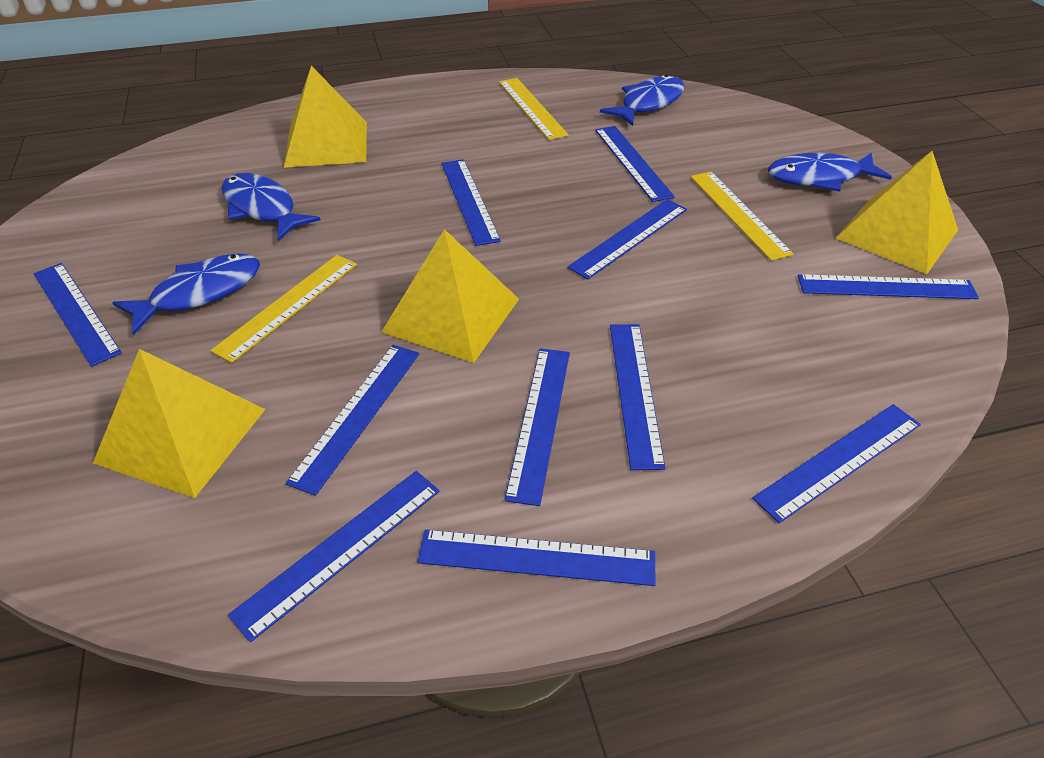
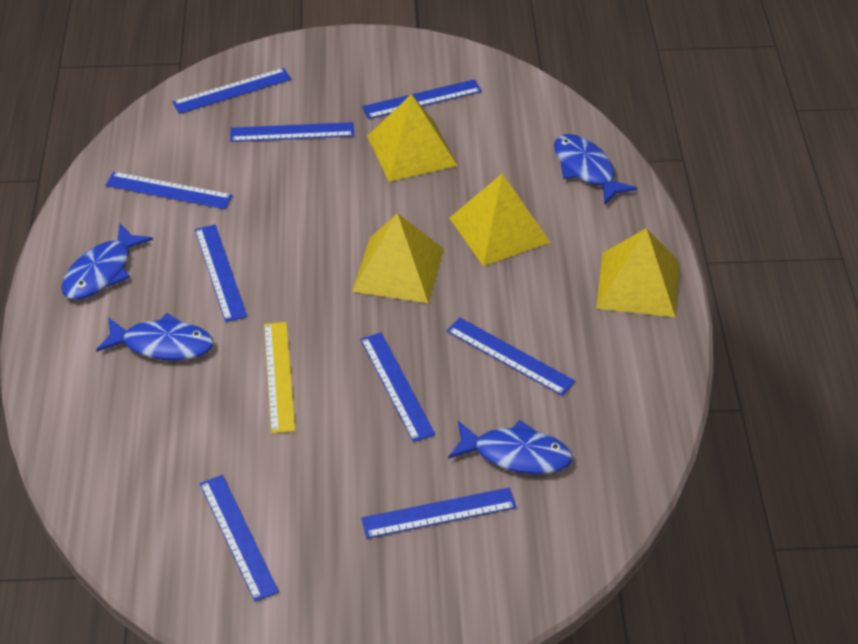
blue ruler: 11 -> 9
yellow ruler: 3 -> 1

